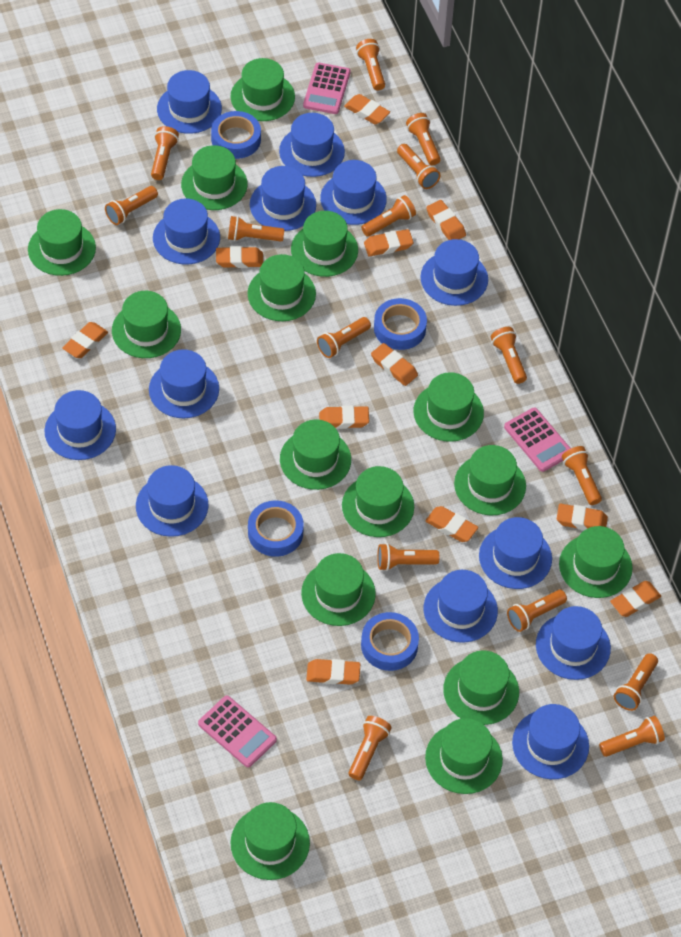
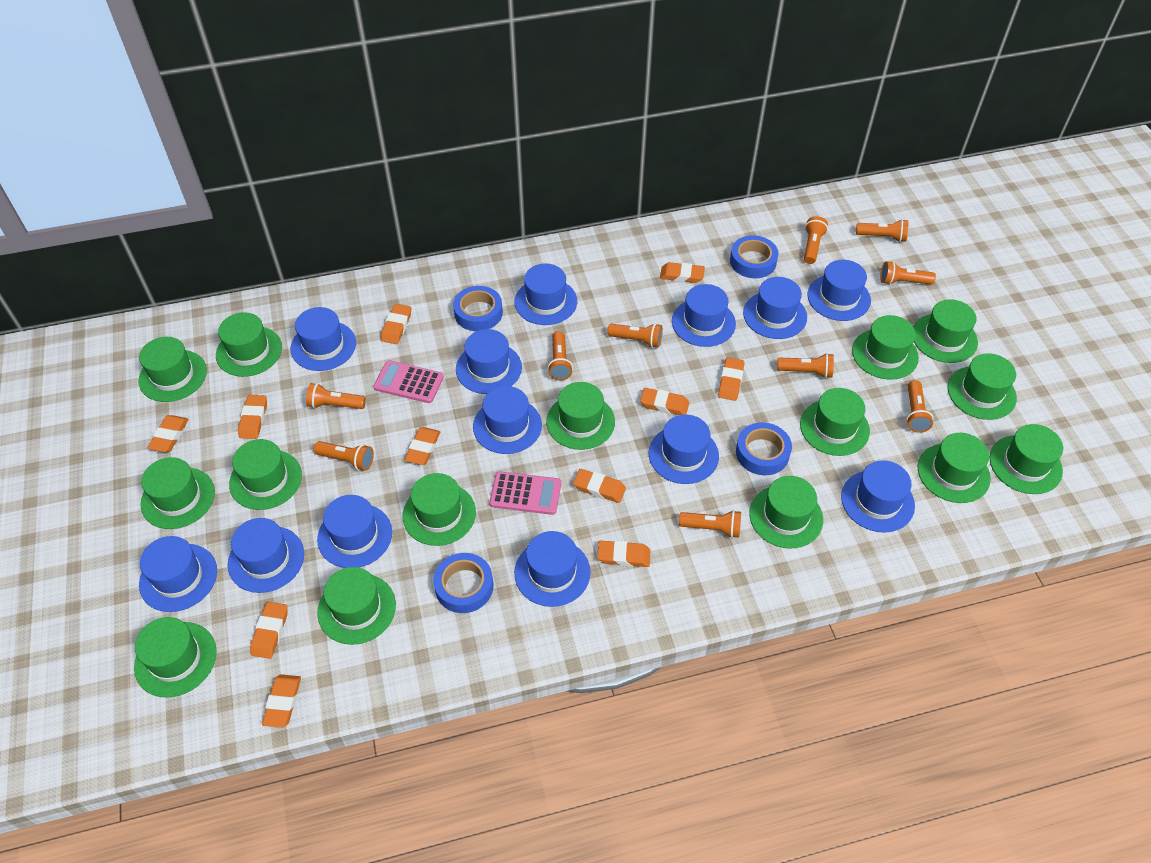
orange flashlight: 15 -> 10
pink calculator: 3 -> 2

